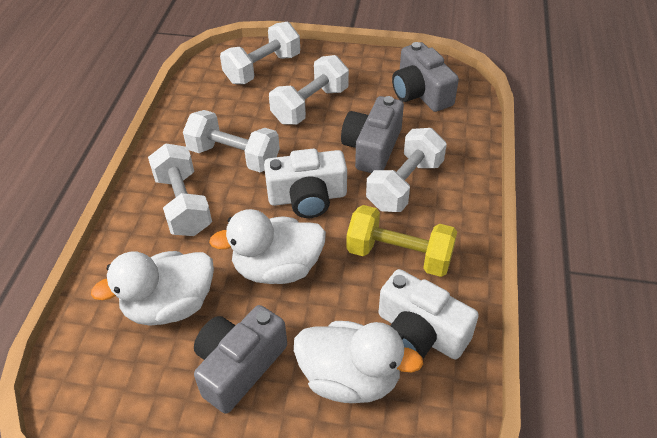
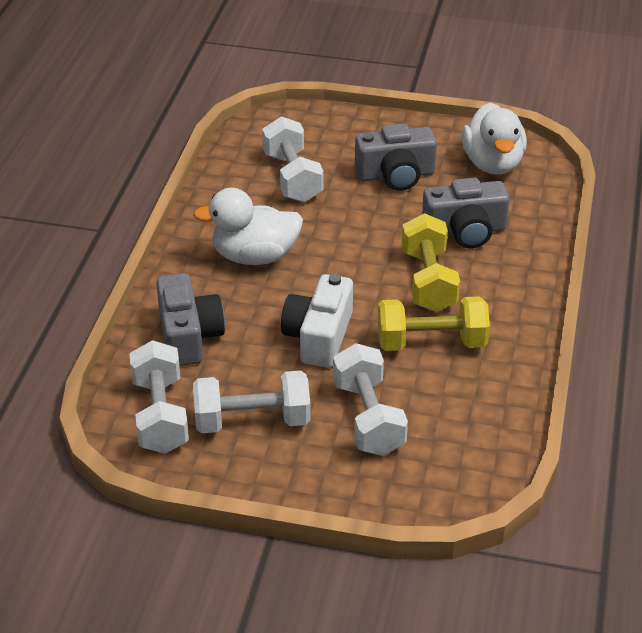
white camera: 2 -> 1
white duck: 3 -> 2
white dumbbell: 5 -> 4
yellow dumbbell: 1 -> 2

